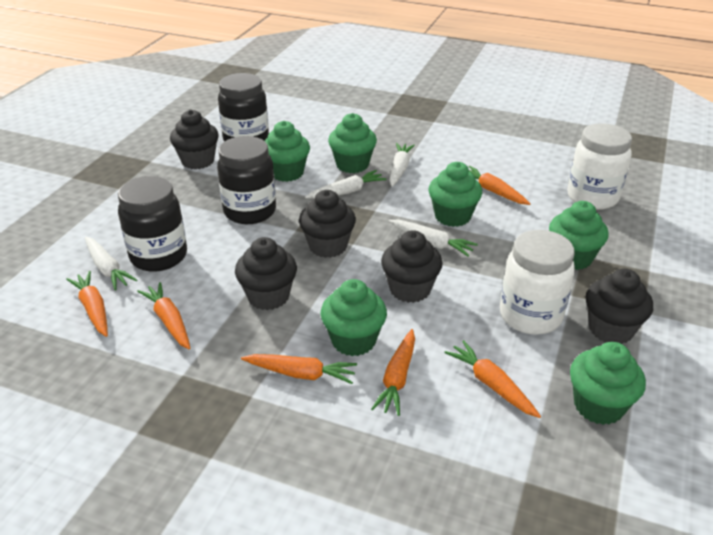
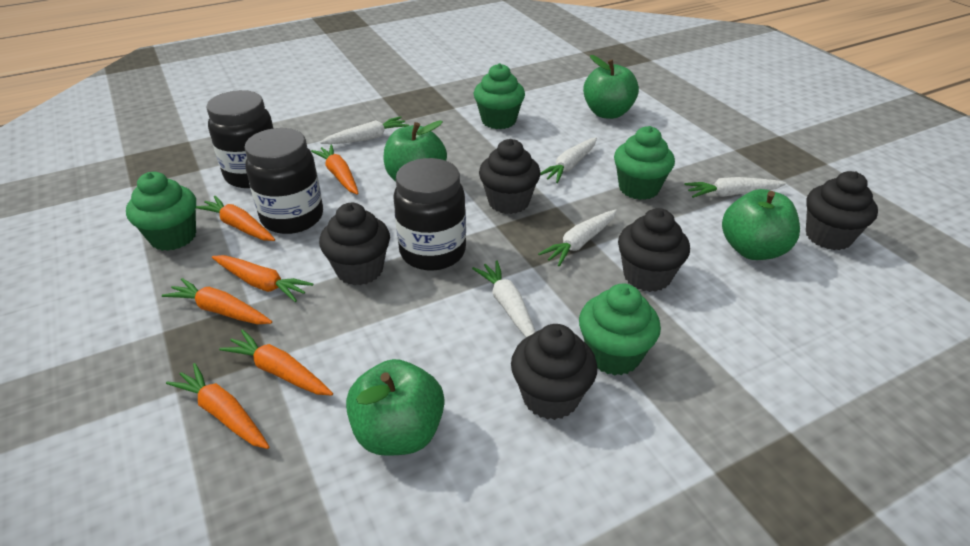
green apple: 0 -> 4
green cupcake: 6 -> 4
white carrot: 4 -> 5
white jar: 2 -> 0

